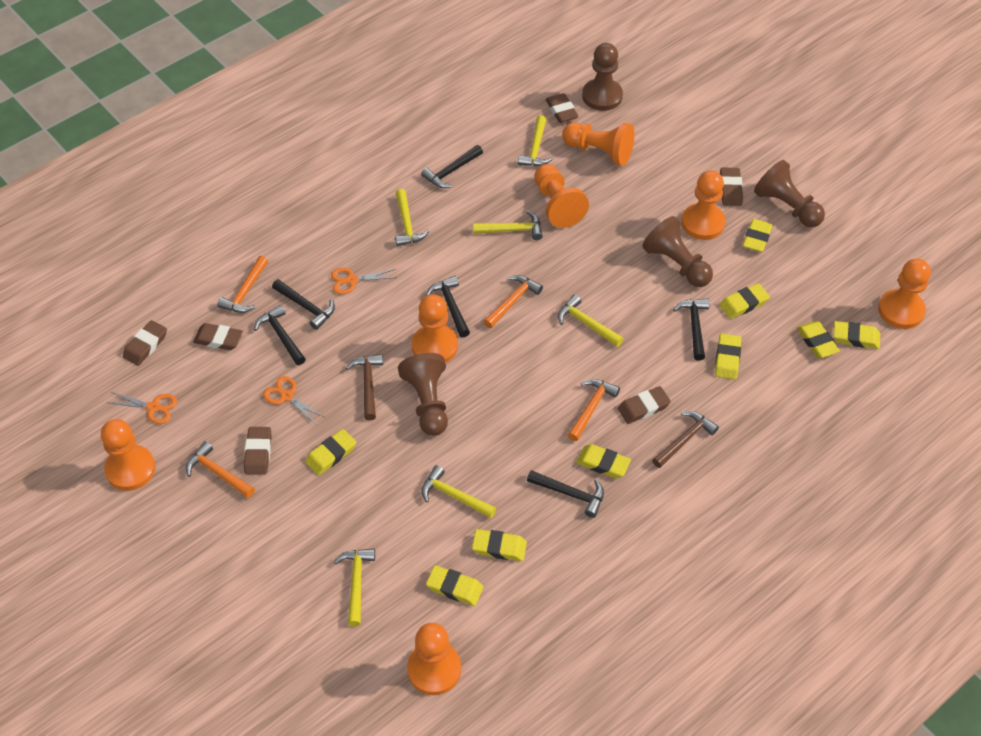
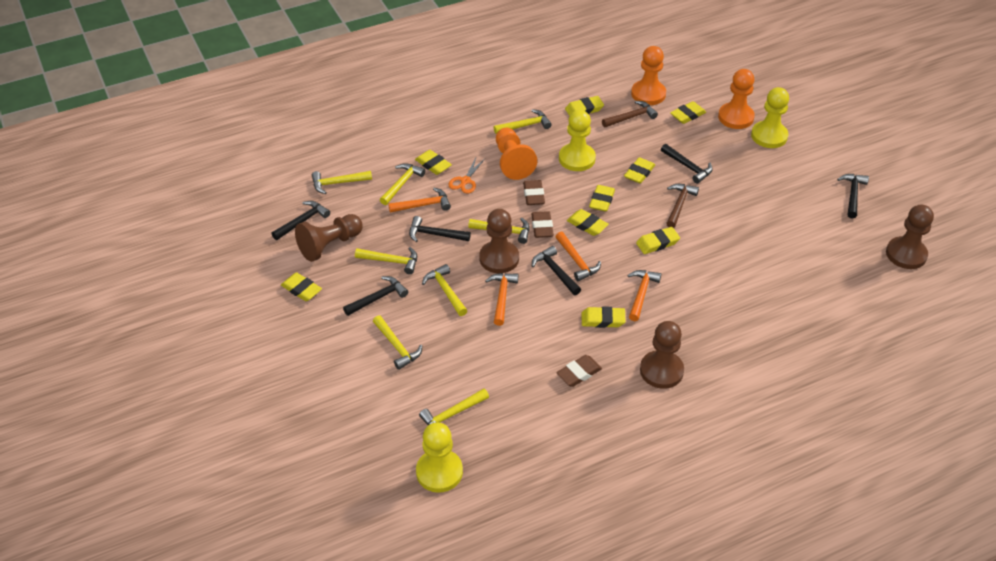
brown eraser: 6 -> 3
orange pawn: 7 -> 3
orange scissors: 3 -> 1
yellow hammer: 6 -> 8
yellow pawn: 0 -> 3

